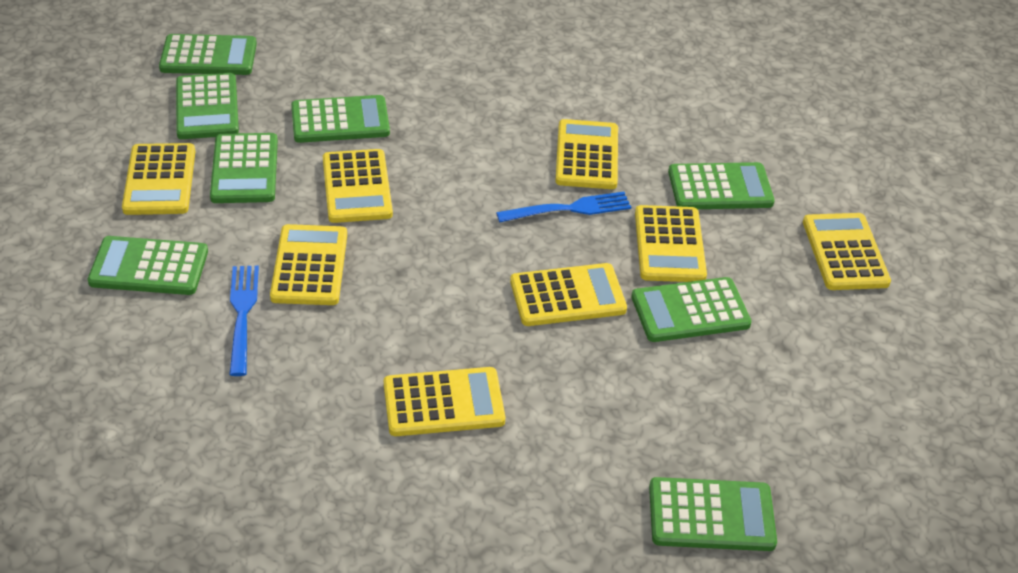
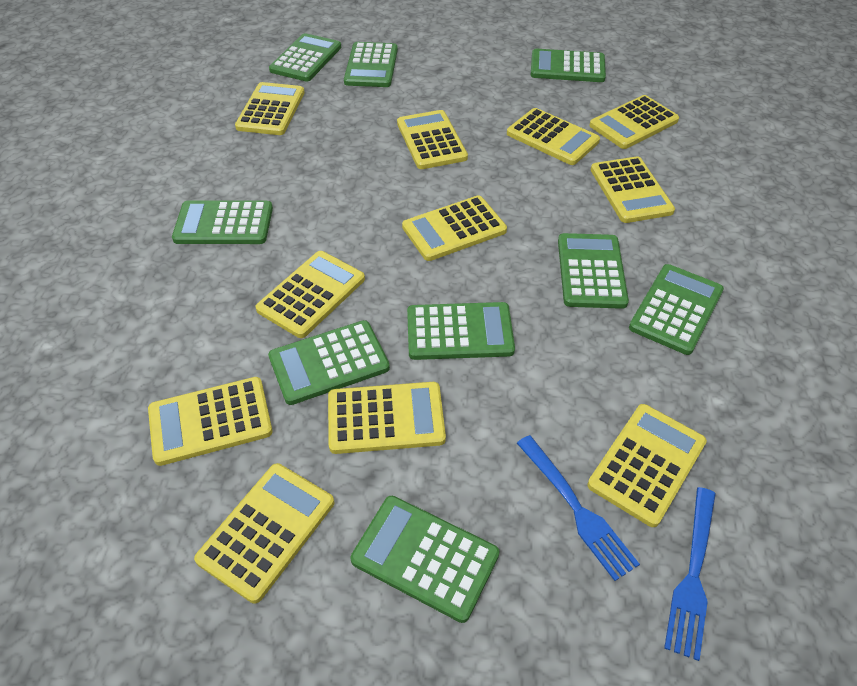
green calculator: 8 -> 9
yellow calculator: 8 -> 11

